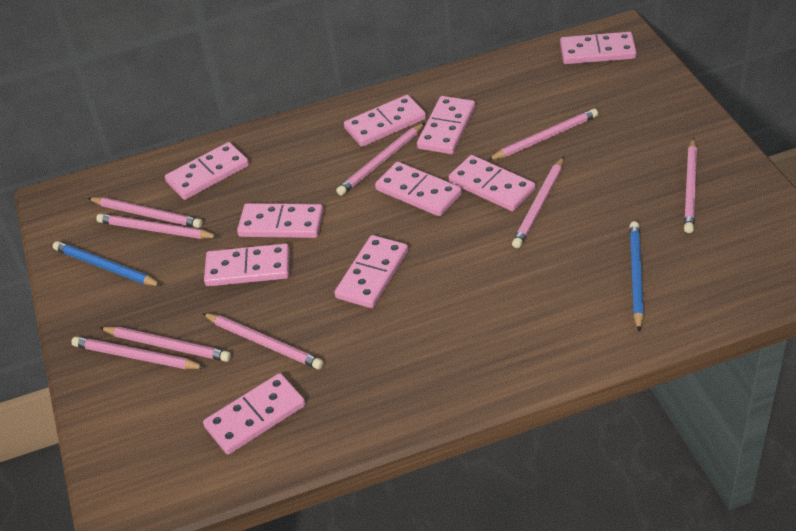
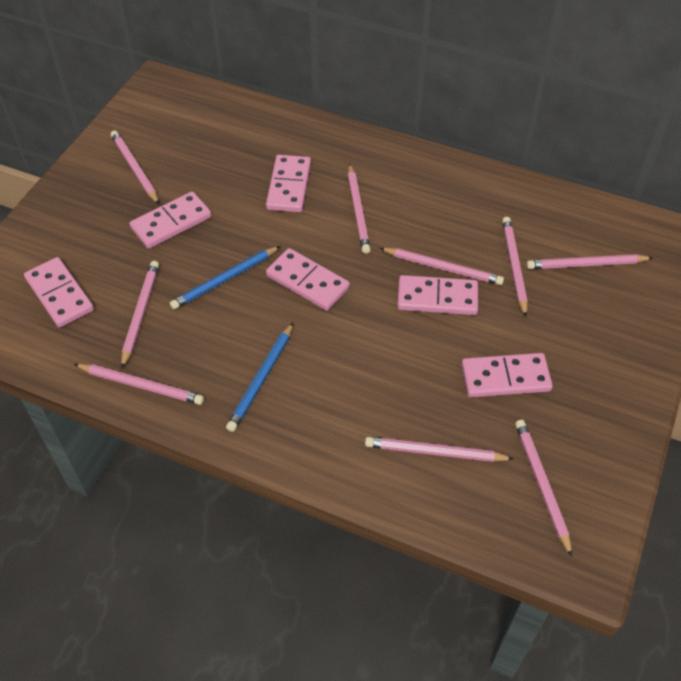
pink domino: 10 -> 6

